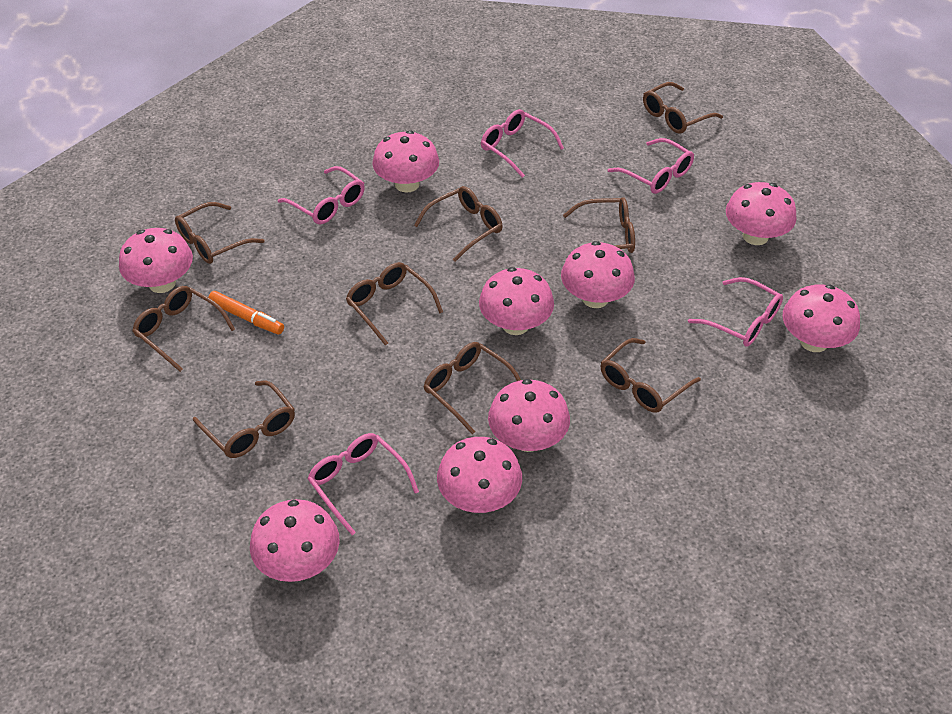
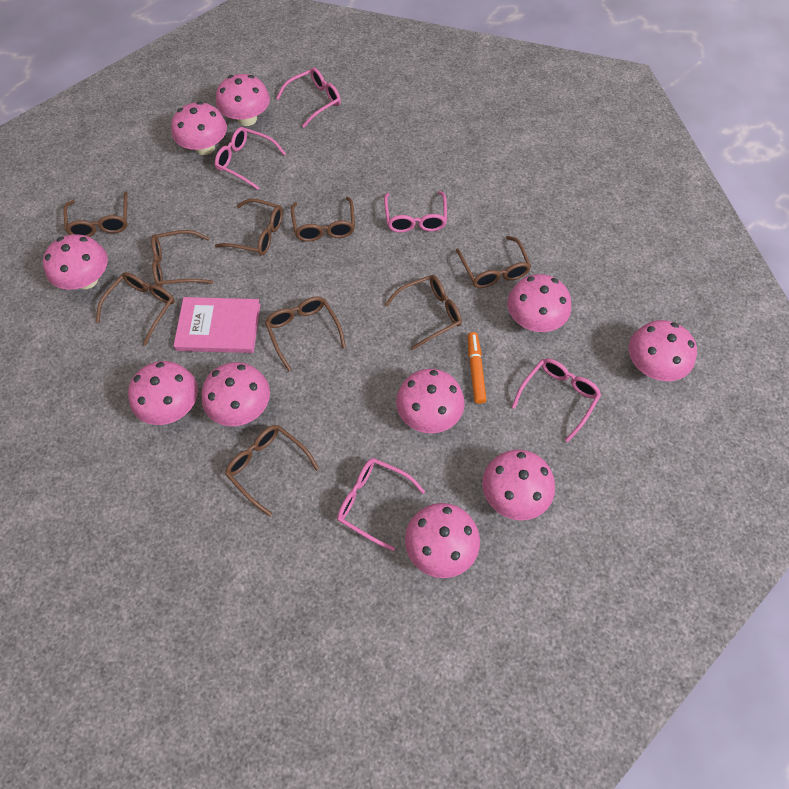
pink book: 0 -> 1
pink mushroom: 9 -> 10

